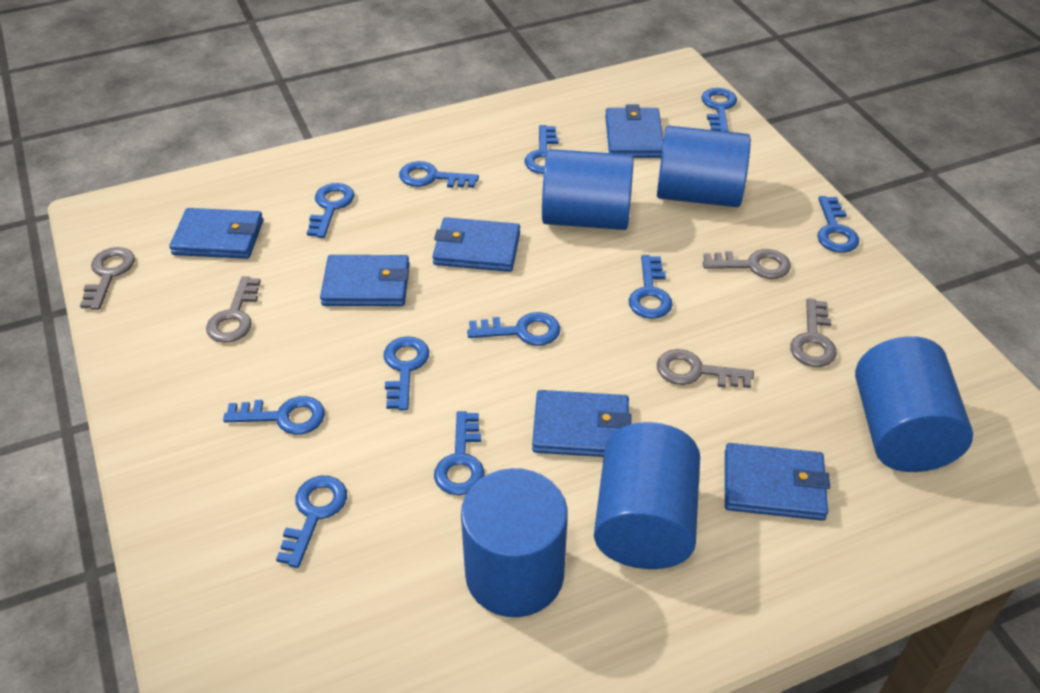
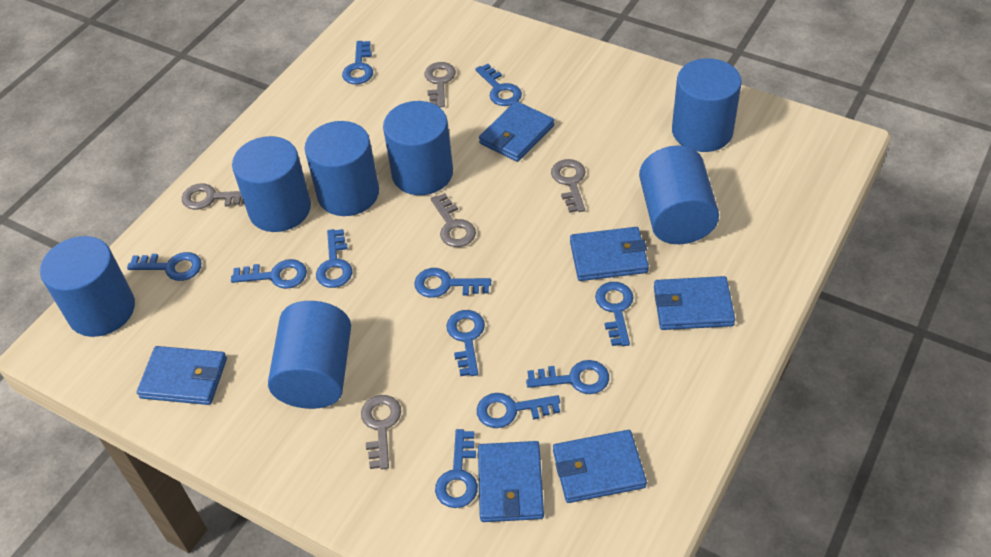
blue cylinder: 5 -> 7

